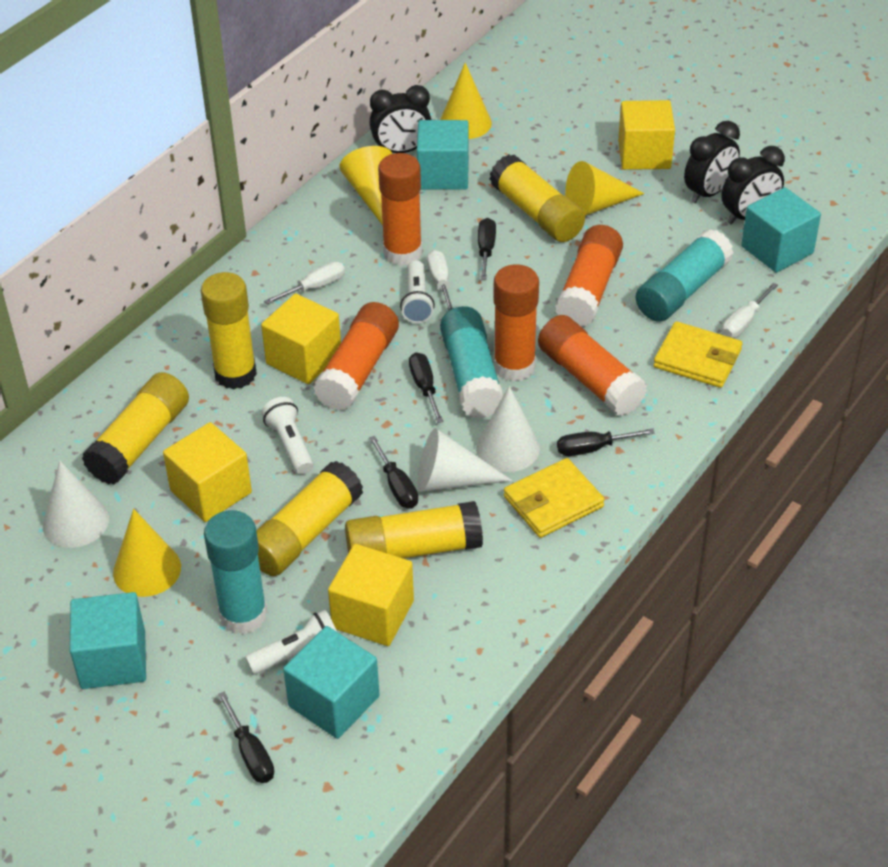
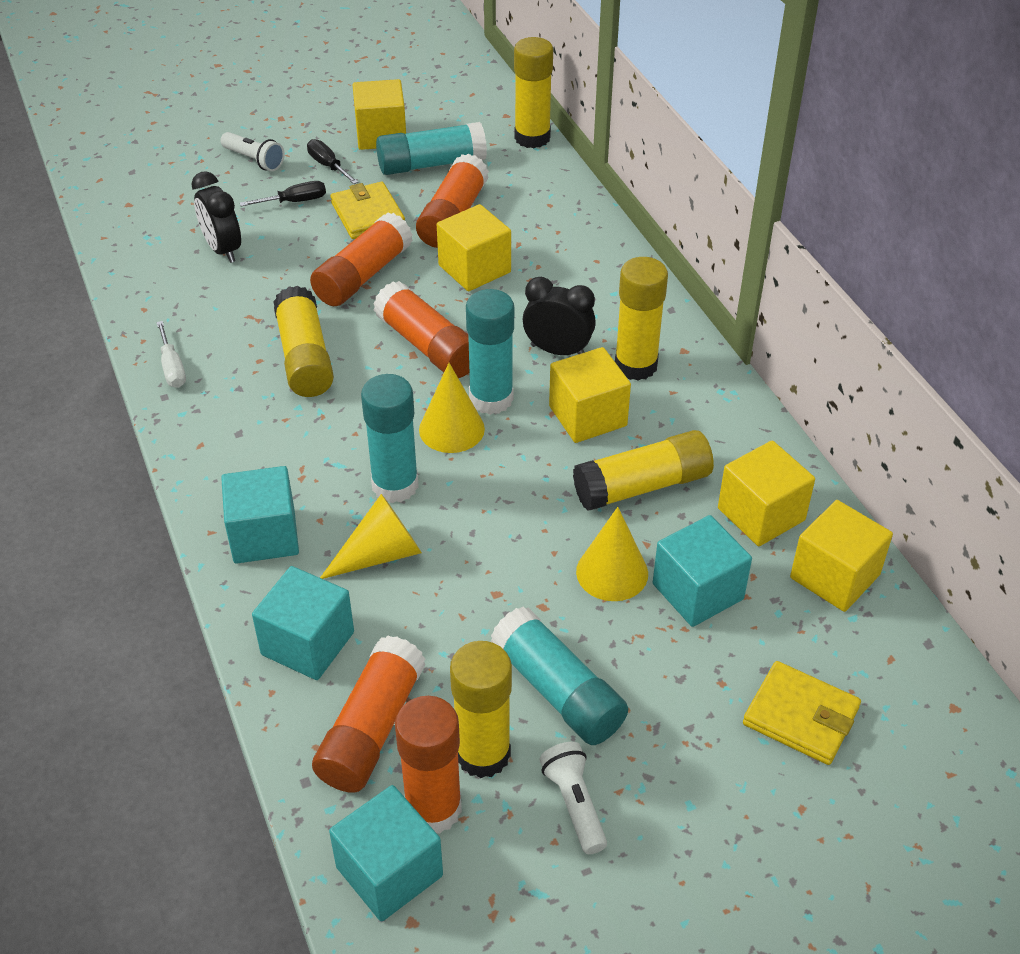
black clock: 3 -> 2
black screwdriver: 5 -> 2
turquoise glue stick: 3 -> 4
white cone: 3 -> 0
white flashlight: 3 -> 2
white screwdriver: 3 -> 1
yellow cone: 4 -> 3
yellow cube: 4 -> 5

